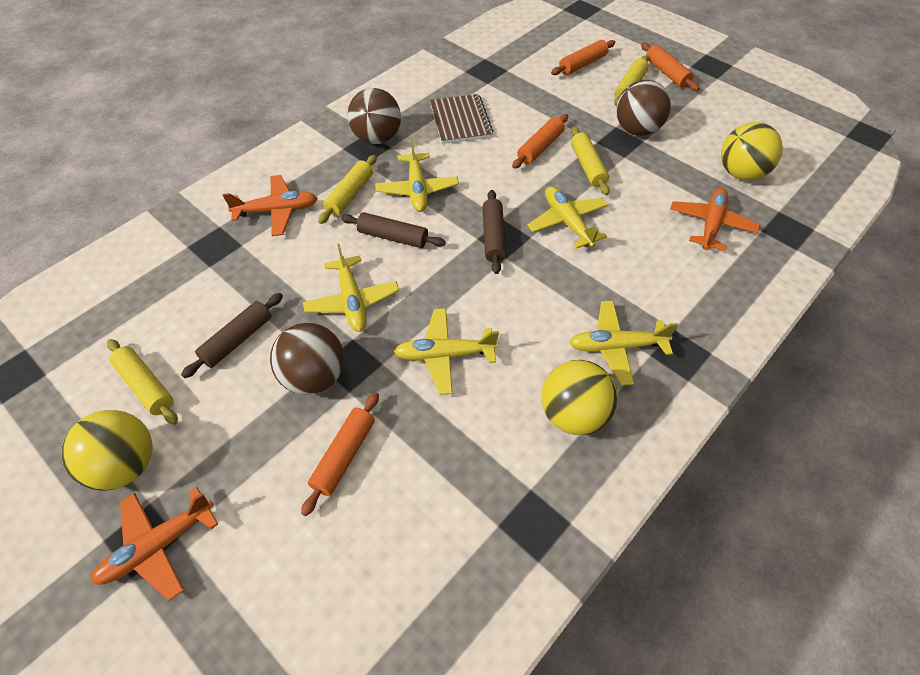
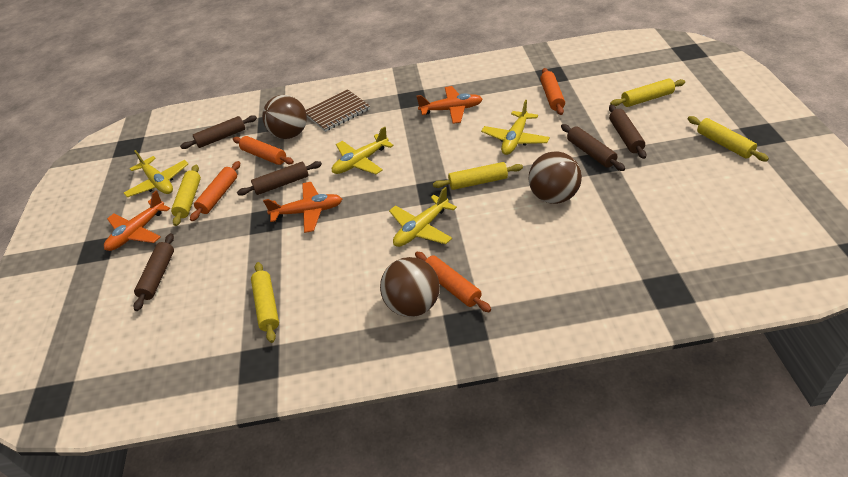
brown rolling pin: 3 -> 5
yellow ball: 3 -> 0
yellow plane: 5 -> 4
yellow rolling pin: 4 -> 5

